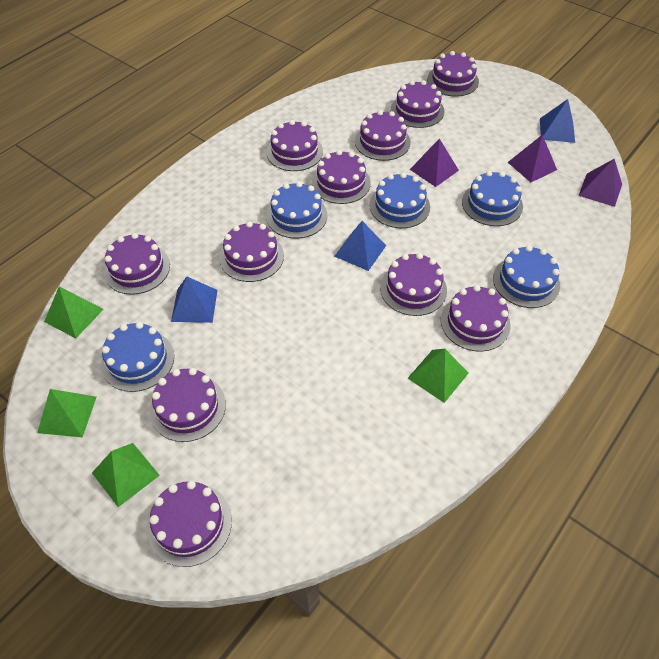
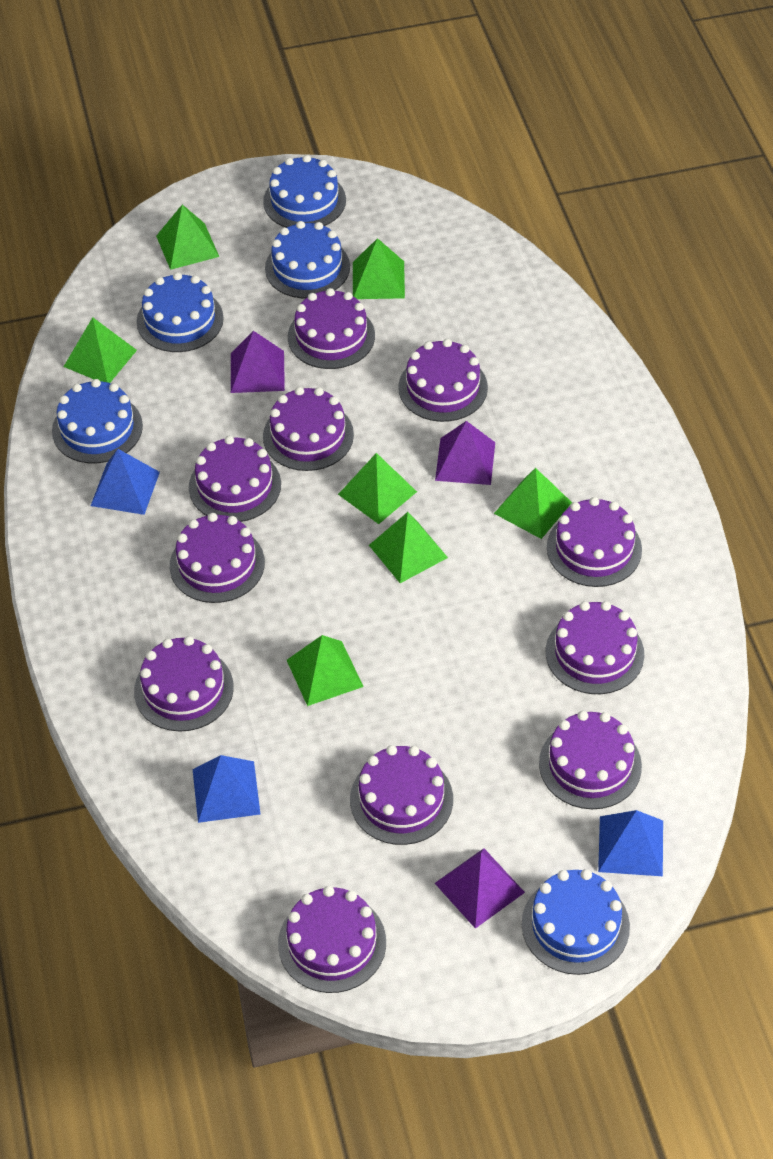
green pyramid: 4 -> 7

